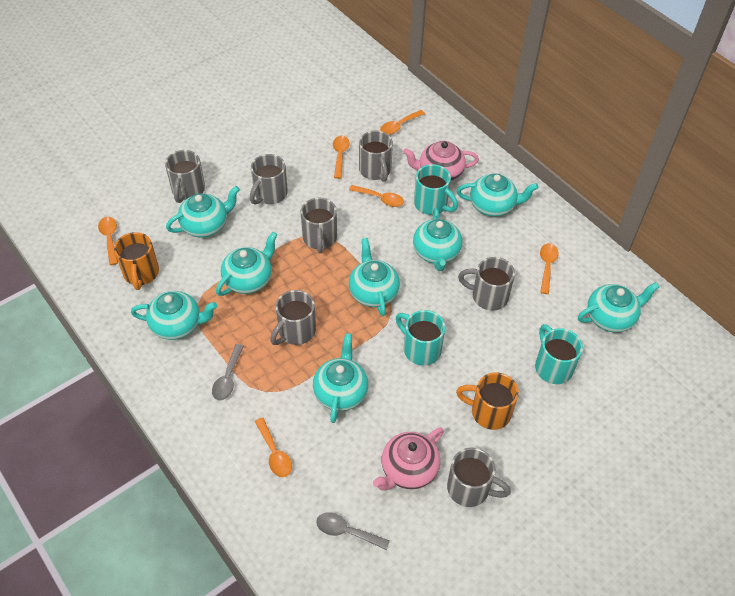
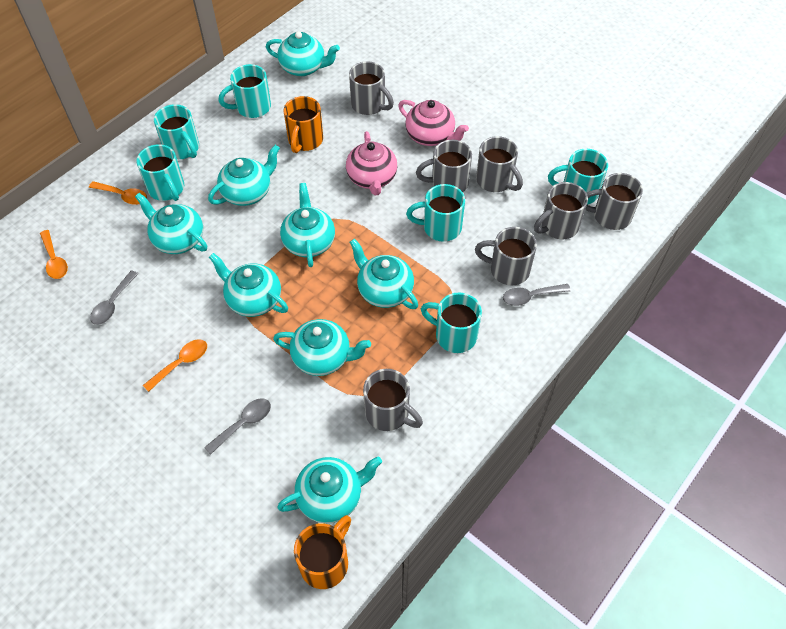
grey spoon: 2 -> 3
orange spoon: 6 -> 3
turquoise mug: 3 -> 6

